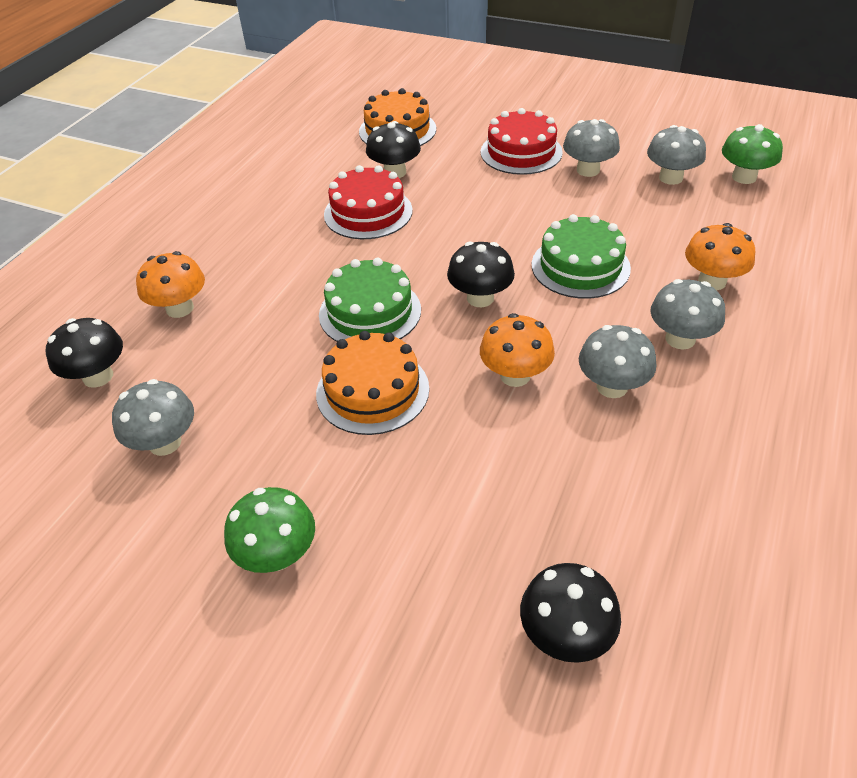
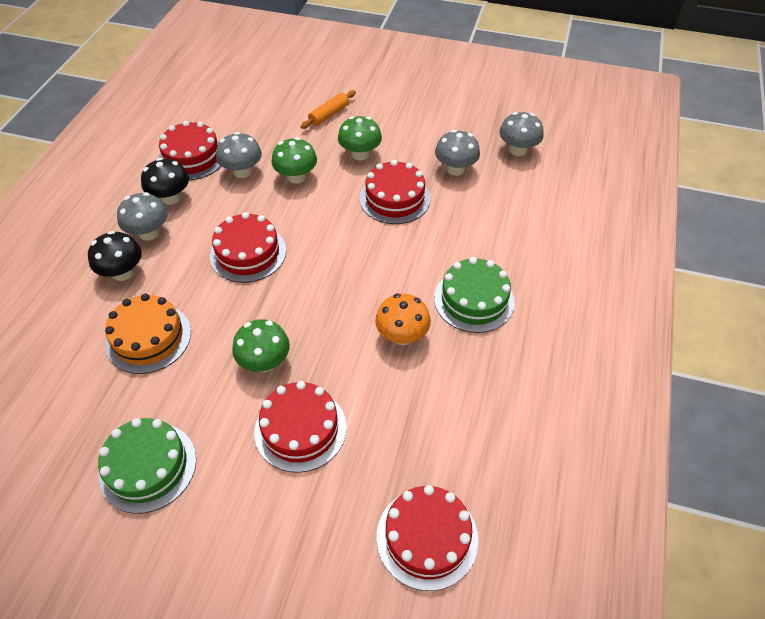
black mushroom: 4 -> 2
green mushroom: 2 -> 3
grey mushroom: 5 -> 4
orange cake: 2 -> 1
orange mushroom: 3 -> 1
orange rolling pin: 0 -> 1
red cake: 2 -> 5

